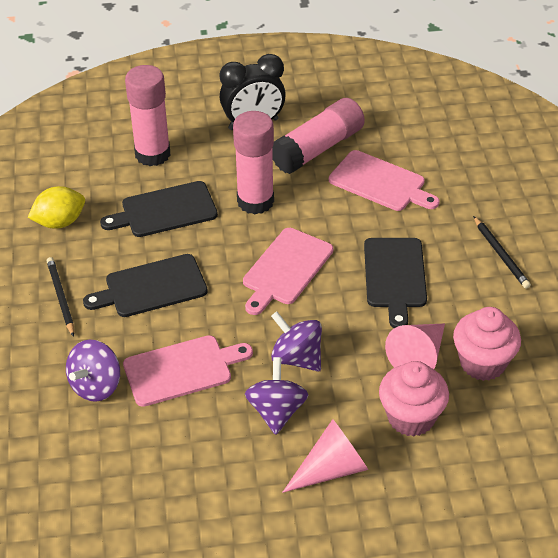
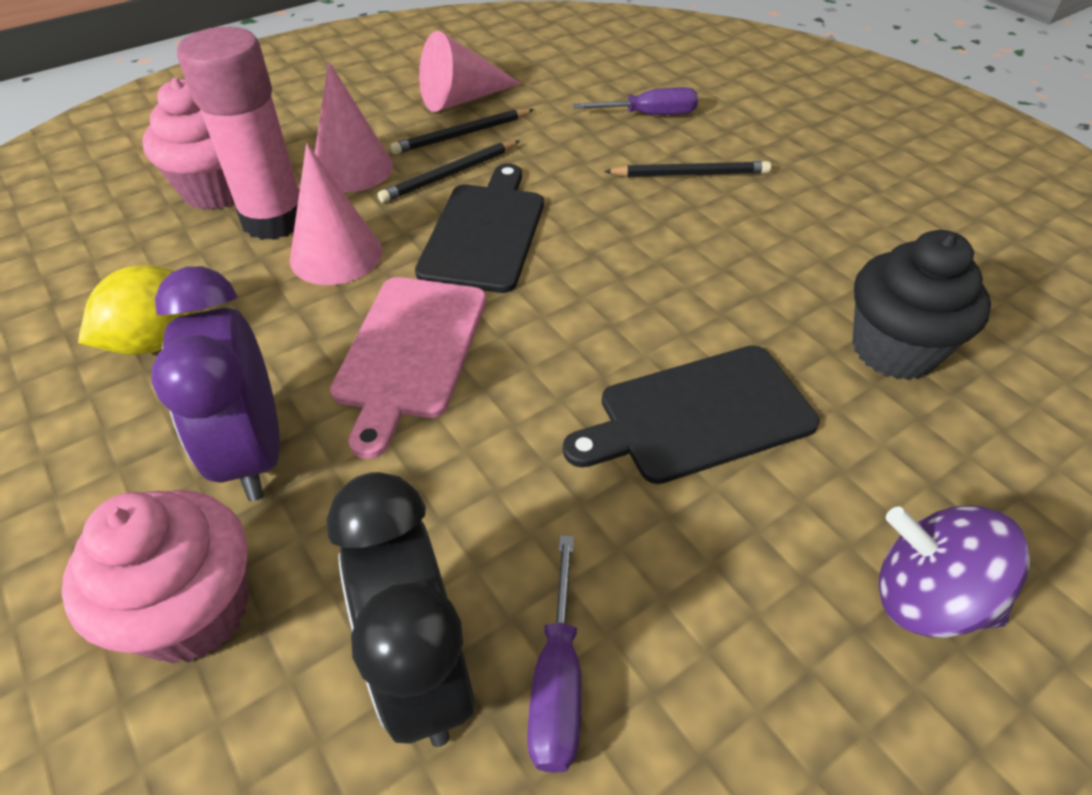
black cupcake: 0 -> 1
black cutting board: 3 -> 2
black pencil: 2 -> 3
pink cone: 2 -> 3
pink cutting board: 3 -> 1
pink glue stick: 3 -> 1
purple clock: 0 -> 1
purple screwdriver: 0 -> 2
purple spinning top: 3 -> 1

